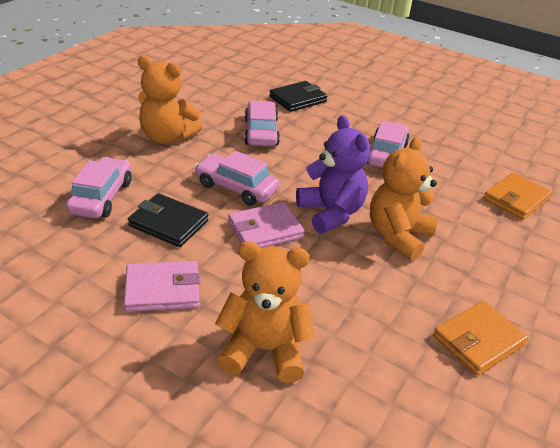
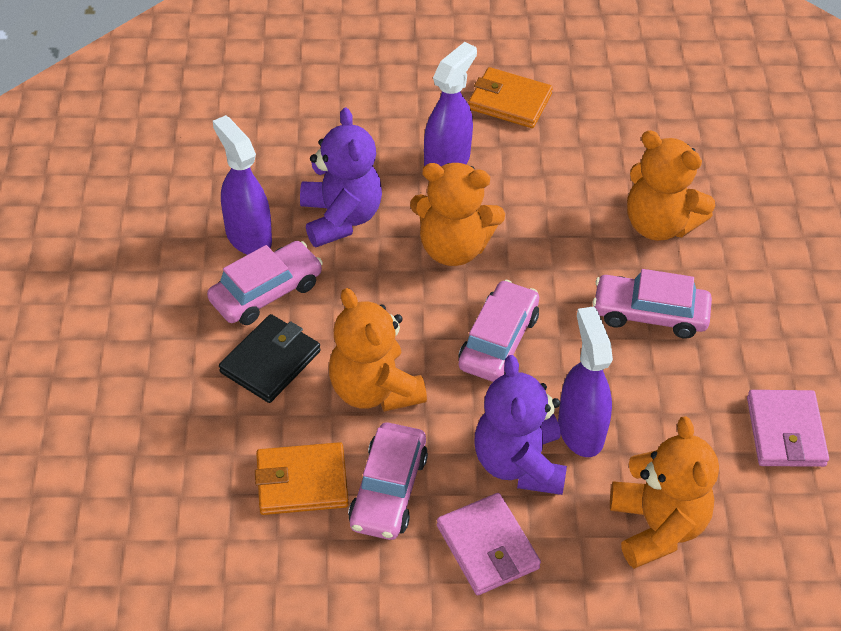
black wallet: 2 -> 1
orange teddy bear: 3 -> 4
purple spray bottle: 0 -> 3
purple teddy bear: 1 -> 2

